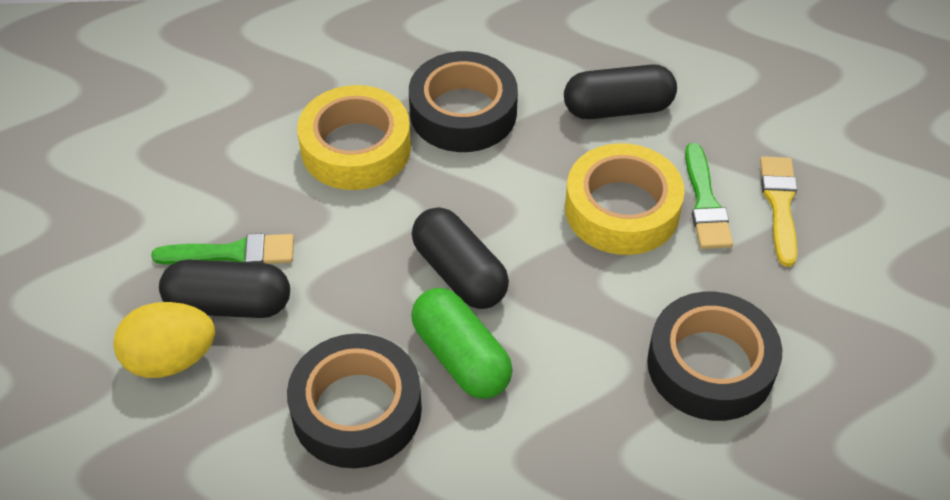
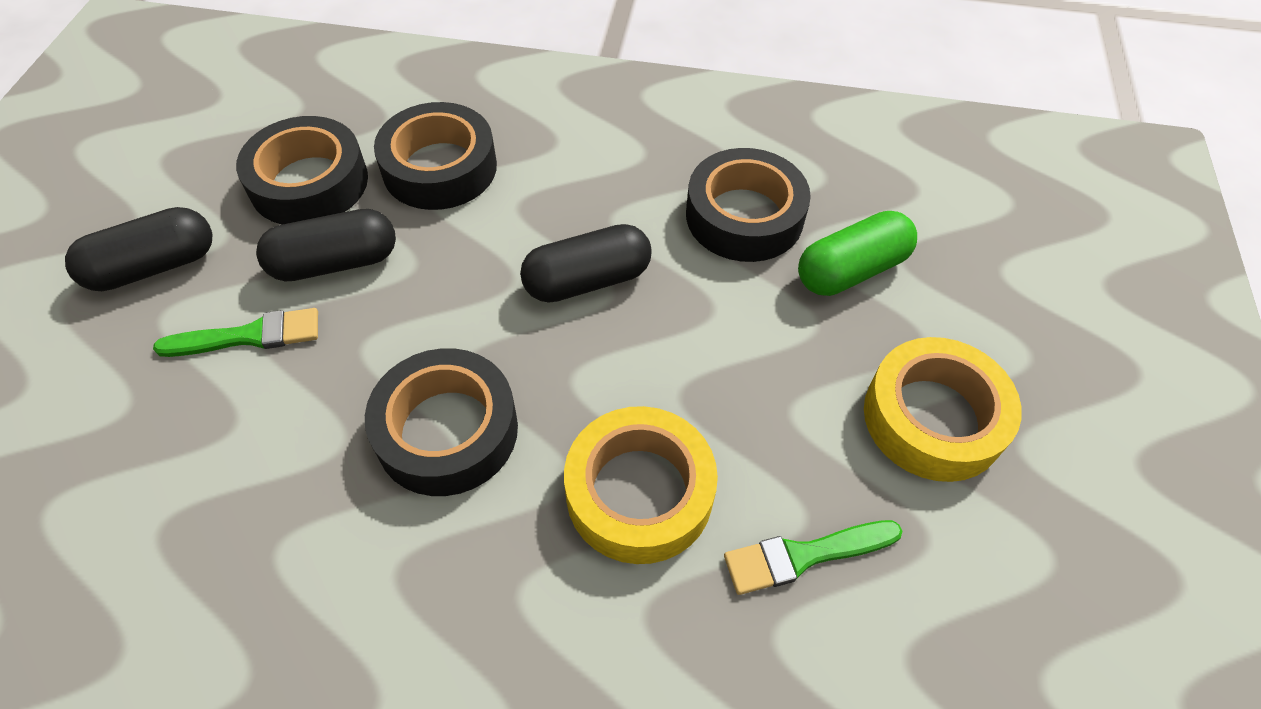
black tape: 3 -> 4
yellow brush: 1 -> 0
yellow egg: 1 -> 0

